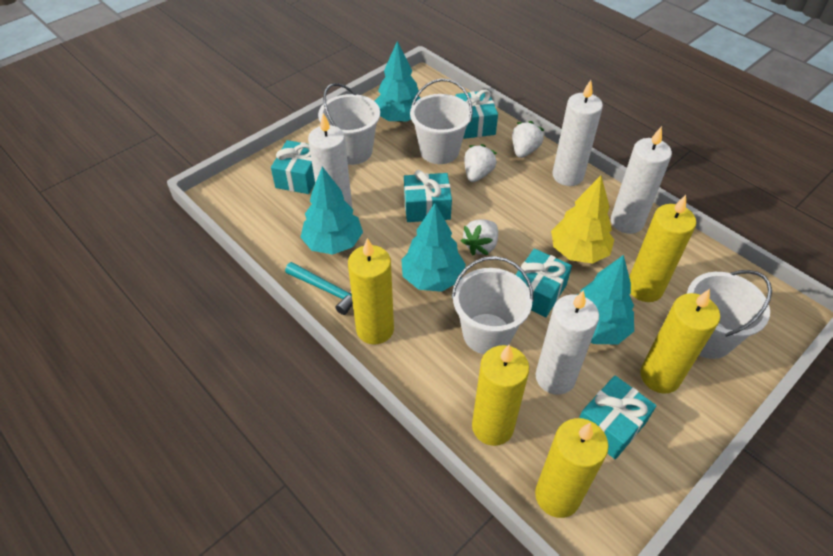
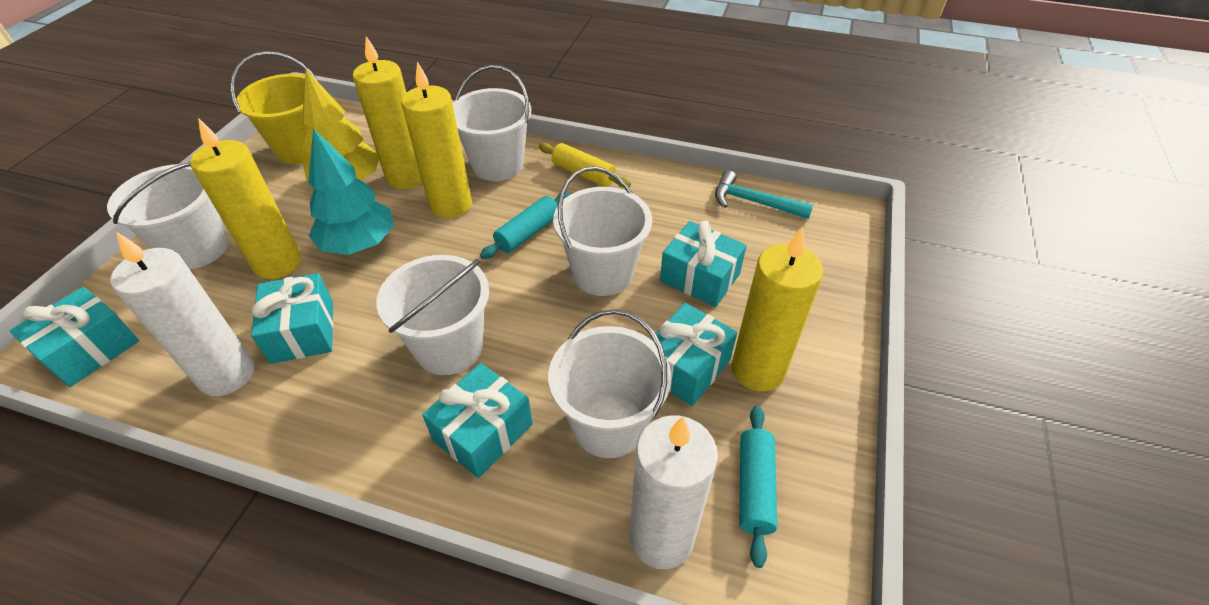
turquoise rolling pin: 0 -> 2
turquoise tree: 4 -> 1
white bucket: 4 -> 5
white candle: 4 -> 2
white strawberry: 3 -> 0
yellow bucket: 0 -> 1
yellow candle: 5 -> 4
yellow rolling pin: 0 -> 1

